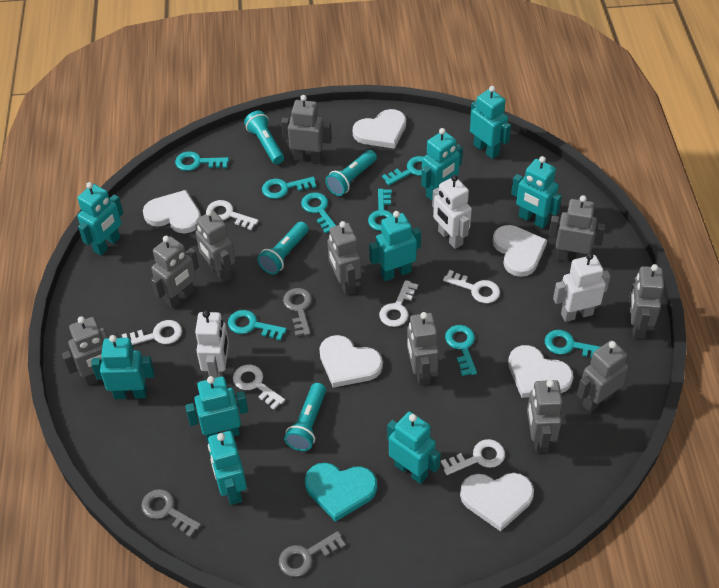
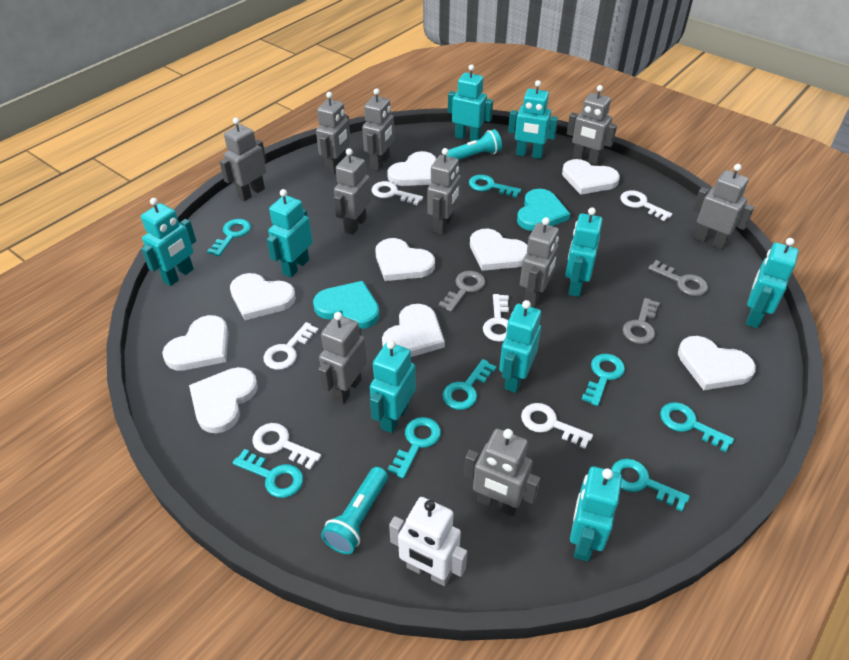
turquoise flashlight: 4 -> 2
turquoise heart: 1 -> 2
white heart: 6 -> 9
white robot: 3 -> 1

